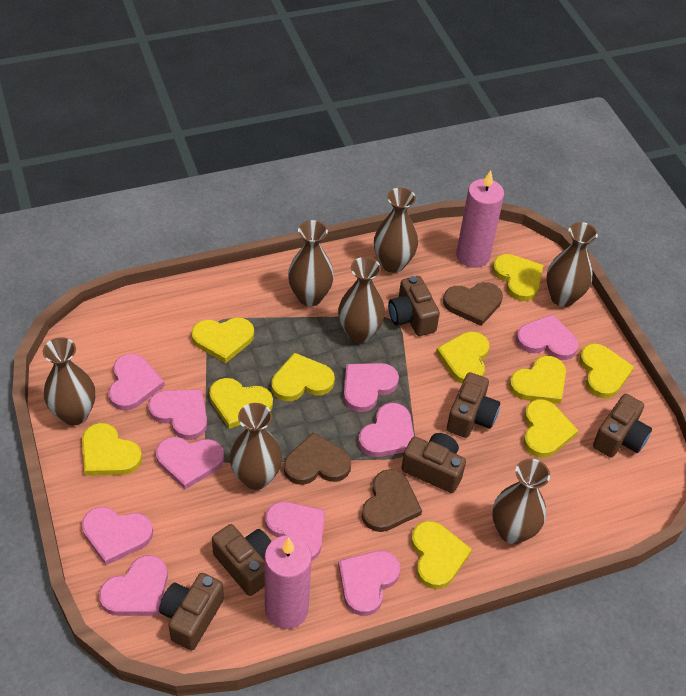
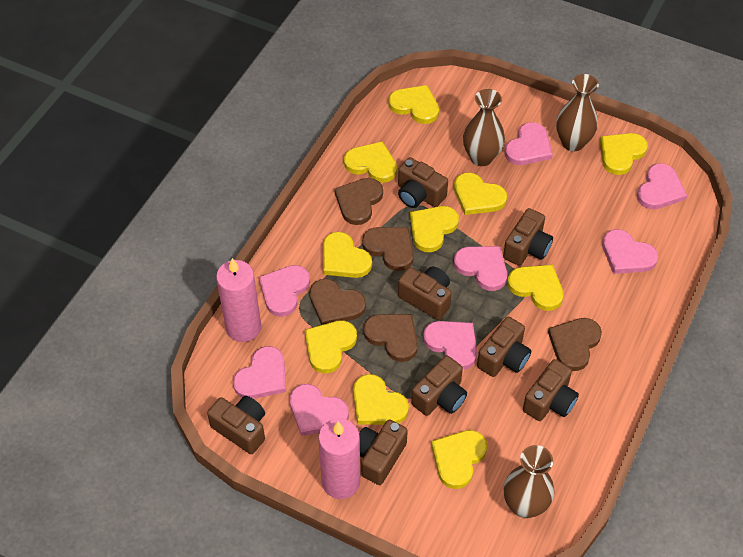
brown camera: 6 -> 8
brown heart: 3 -> 5
brown vase: 7 -> 3
pink heart: 10 -> 8

